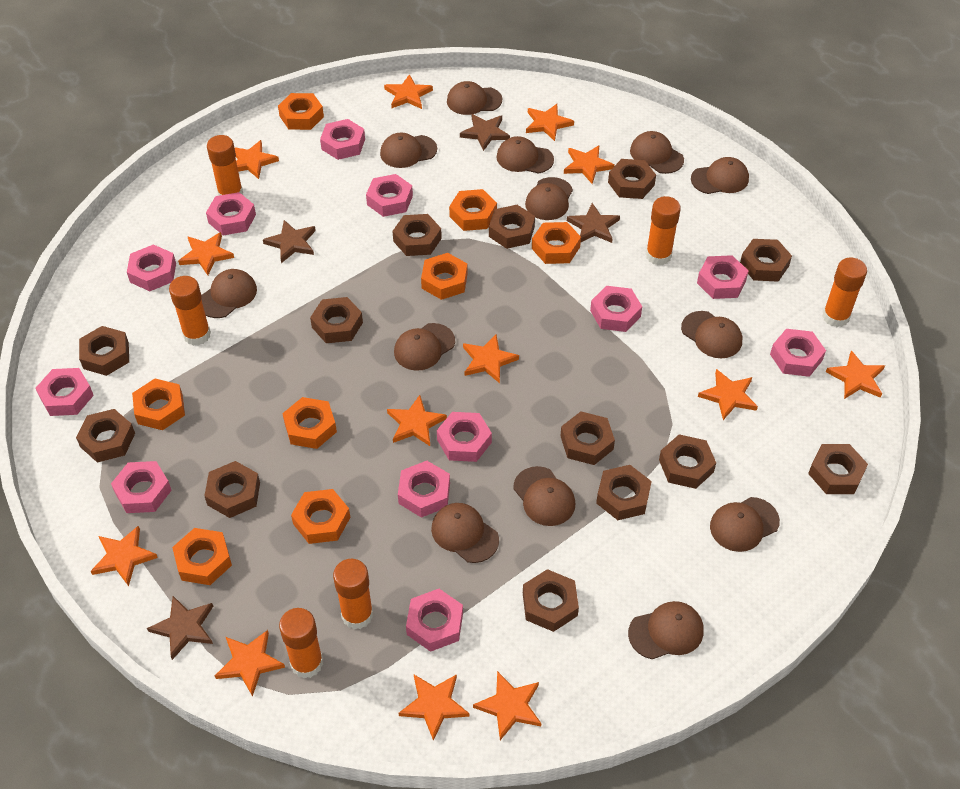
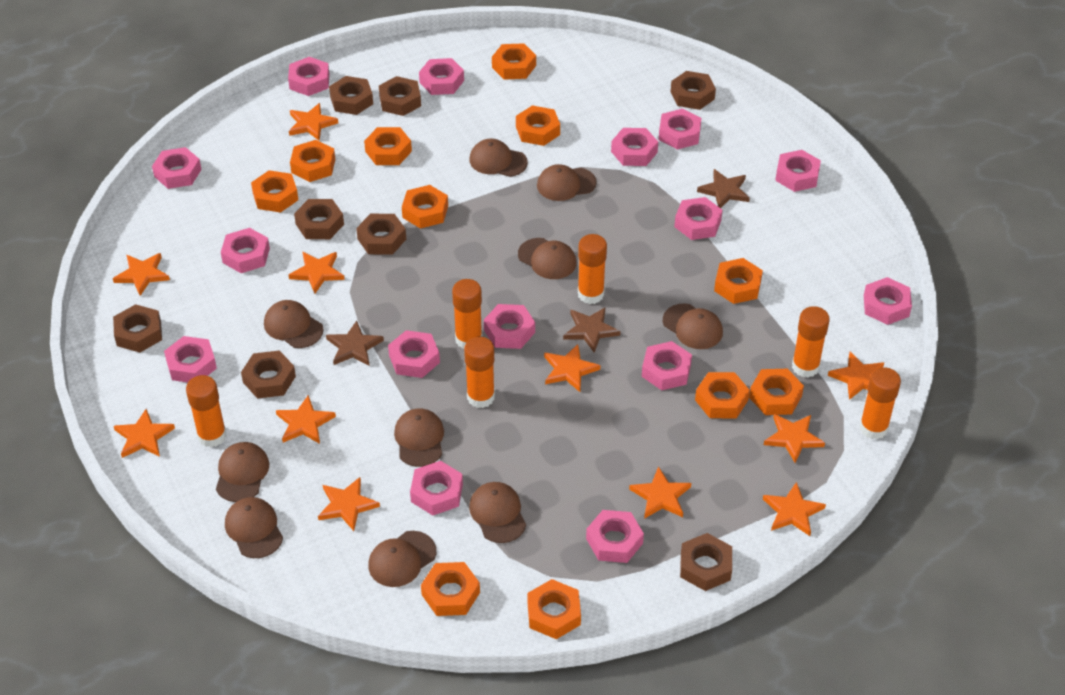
brown cap: 13 -> 10
brown nut: 13 -> 8
brown star: 4 -> 3
orange nut: 8 -> 11
orange star: 13 -> 11
pink nut: 12 -> 15

